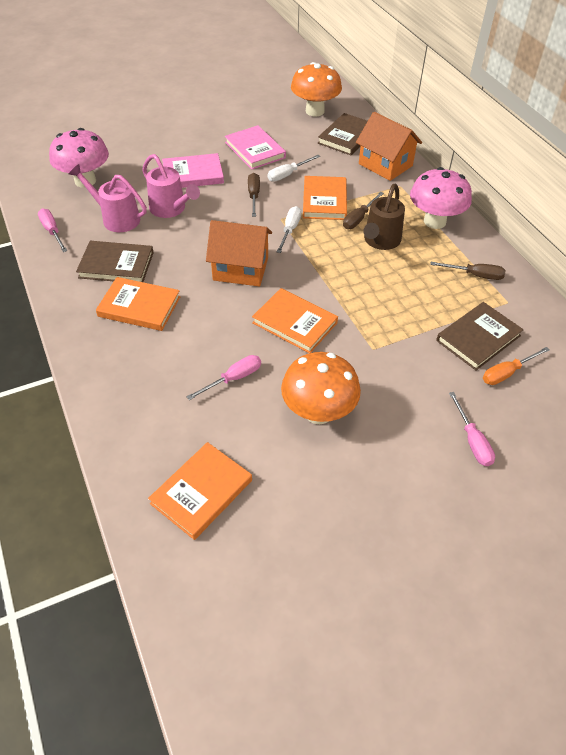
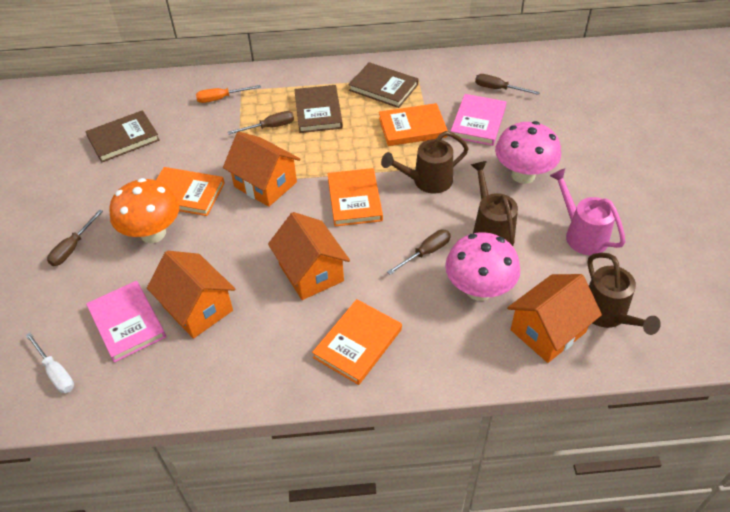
brown screwdriver: 3 -> 4
brown watering can: 1 -> 3
orange house: 2 -> 4
orange mushroom: 2 -> 1
pink screwdriver: 3 -> 0
pink watering can: 2 -> 1
white screwdriver: 2 -> 1

